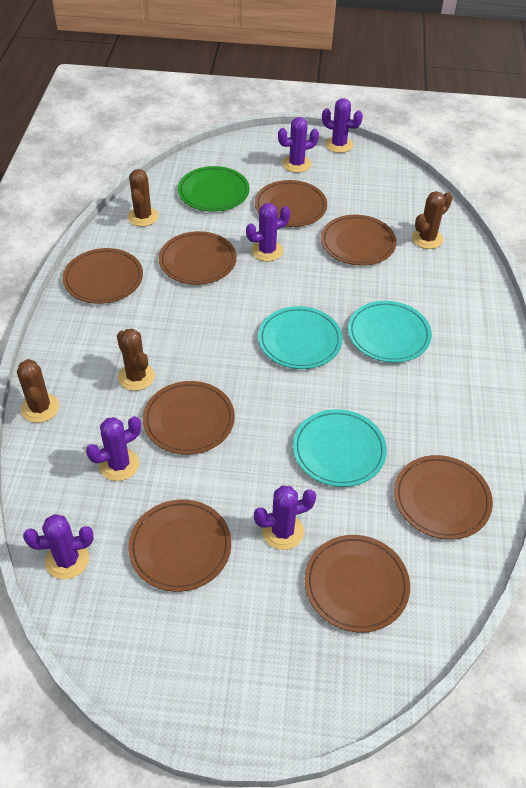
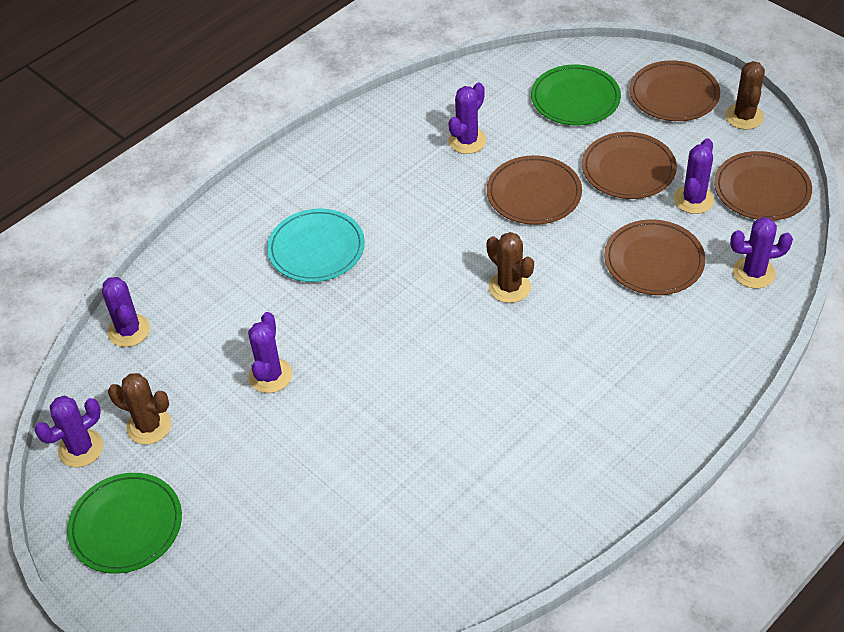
brown cactus: 4 -> 3
brown plate: 8 -> 5
green plate: 1 -> 2
turquoise plate: 3 -> 1

